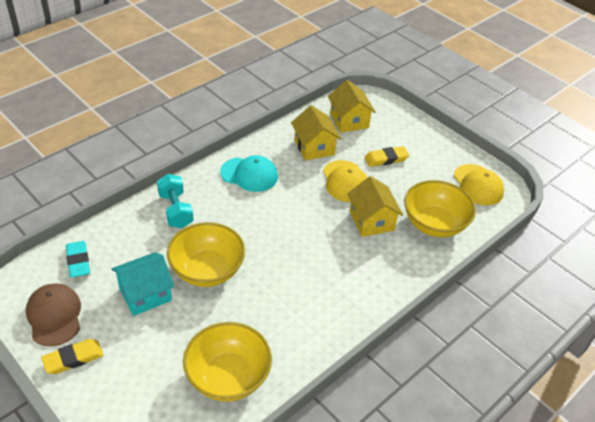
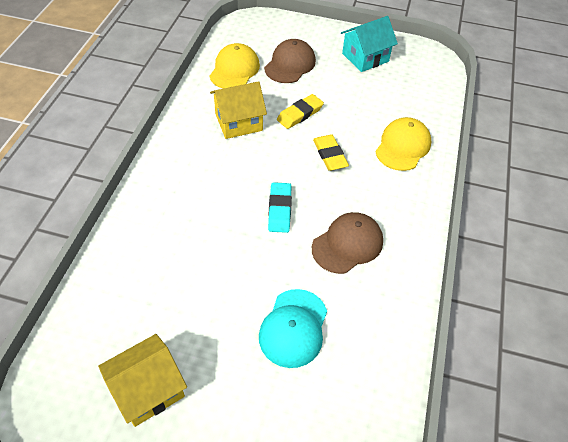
brown cap: 1 -> 2
turquoise dumbbell: 1 -> 0
yellow bowl: 3 -> 0
yellow house: 3 -> 2

